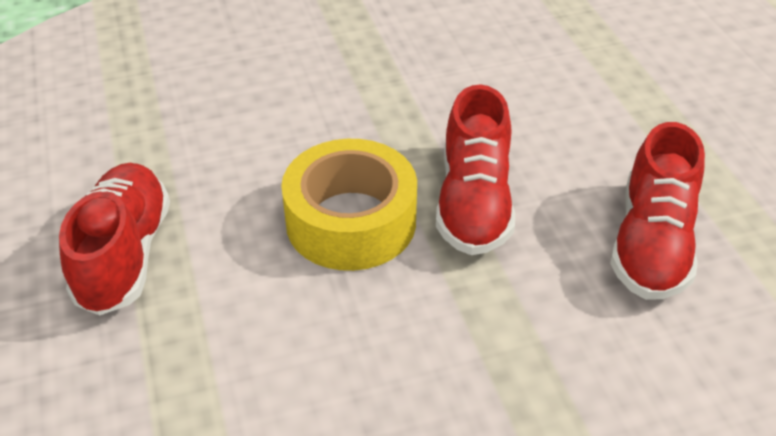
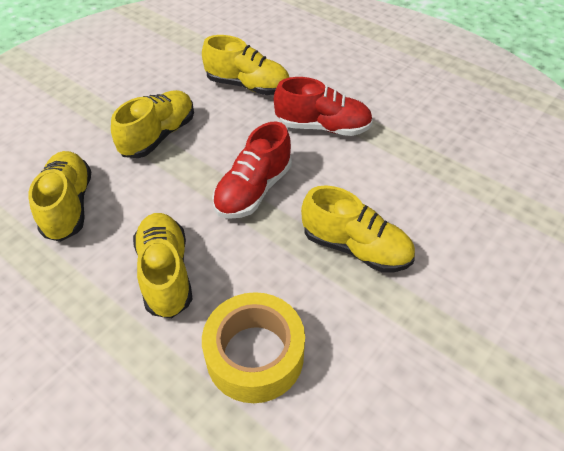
red shoe: 3 -> 2
yellow shoe: 0 -> 5

